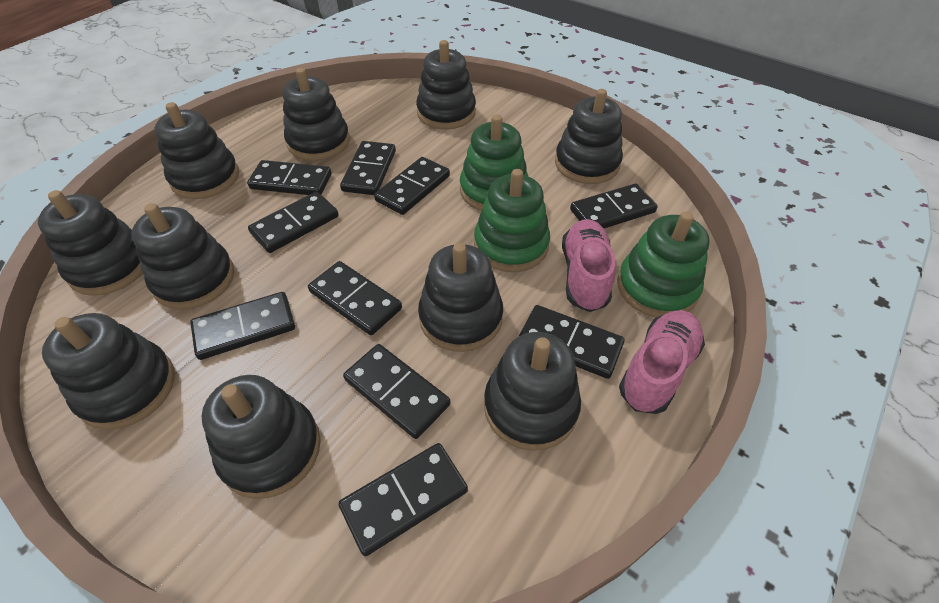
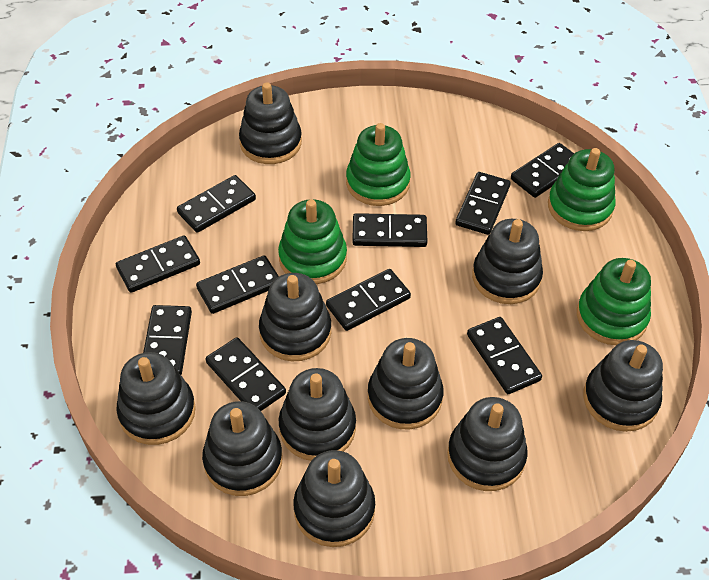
green stacking toy: 3 -> 4
pink shoe: 2 -> 0

